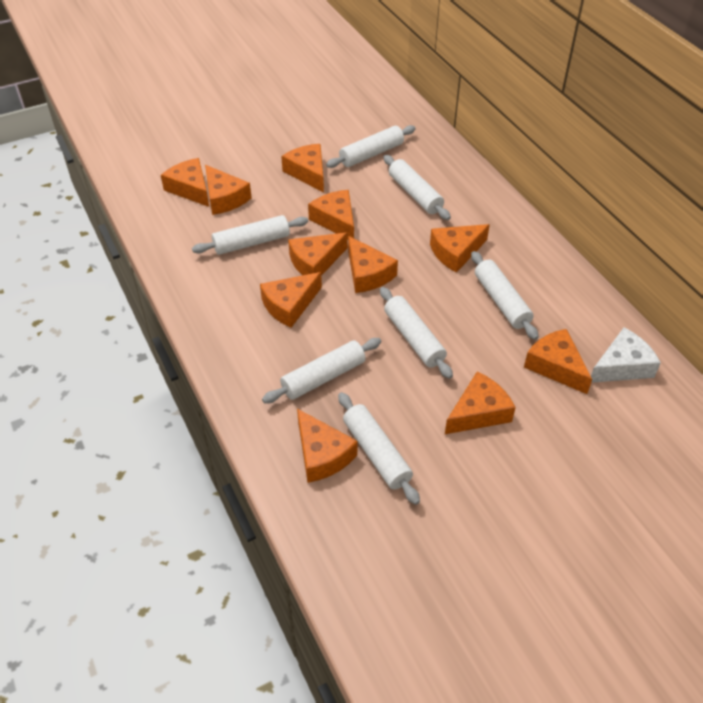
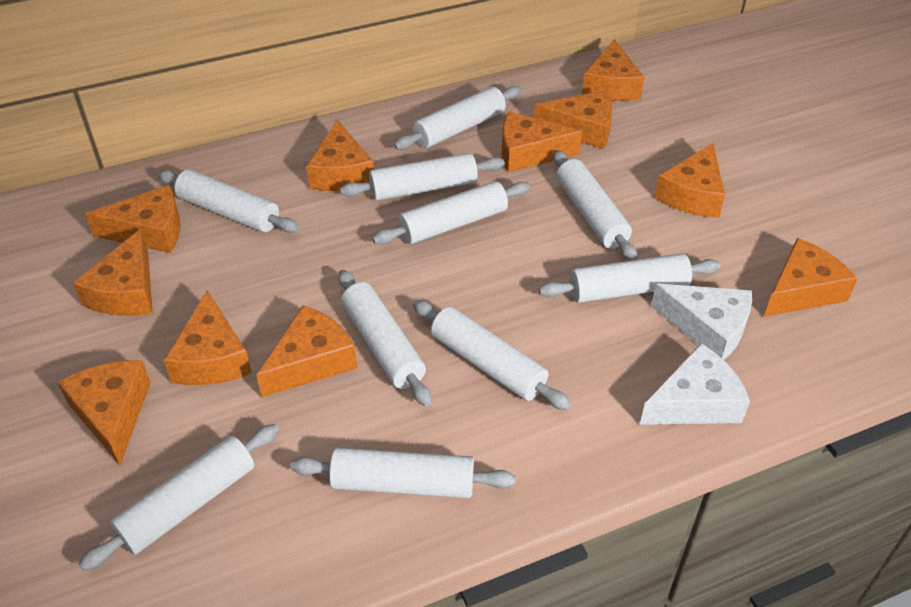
white cheese: 1 -> 2
white rolling pin: 7 -> 10

